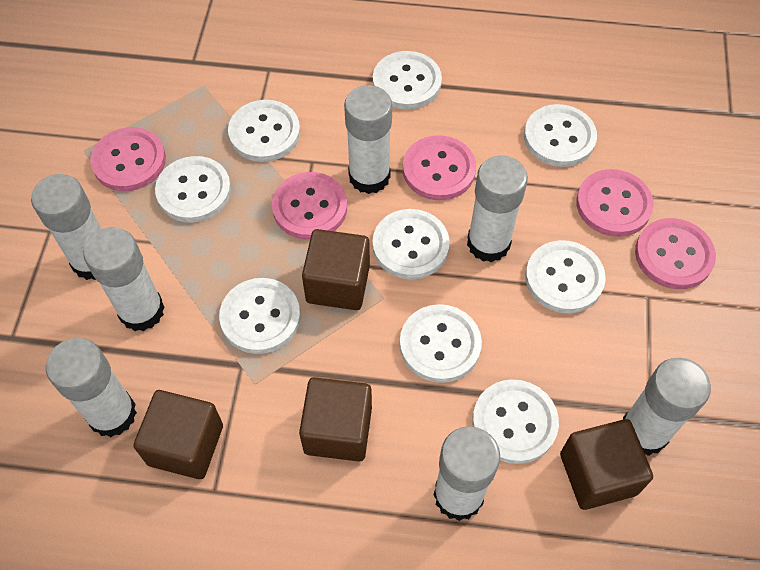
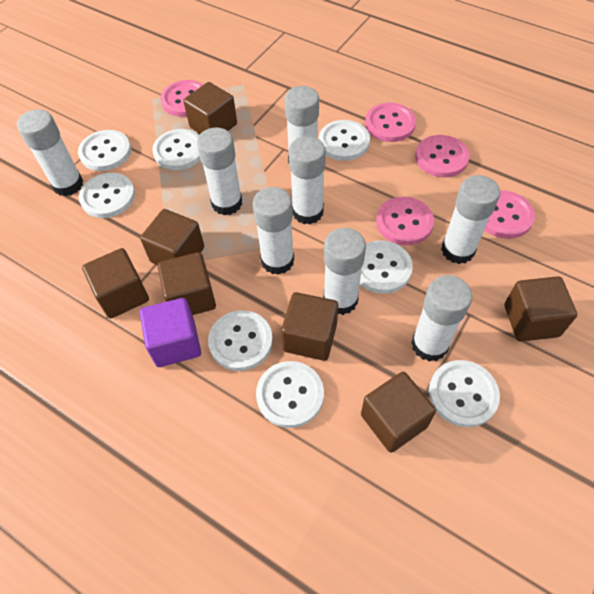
brown cube: 4 -> 7
purple cube: 0 -> 1
white button: 9 -> 8
white glue stick: 7 -> 8

